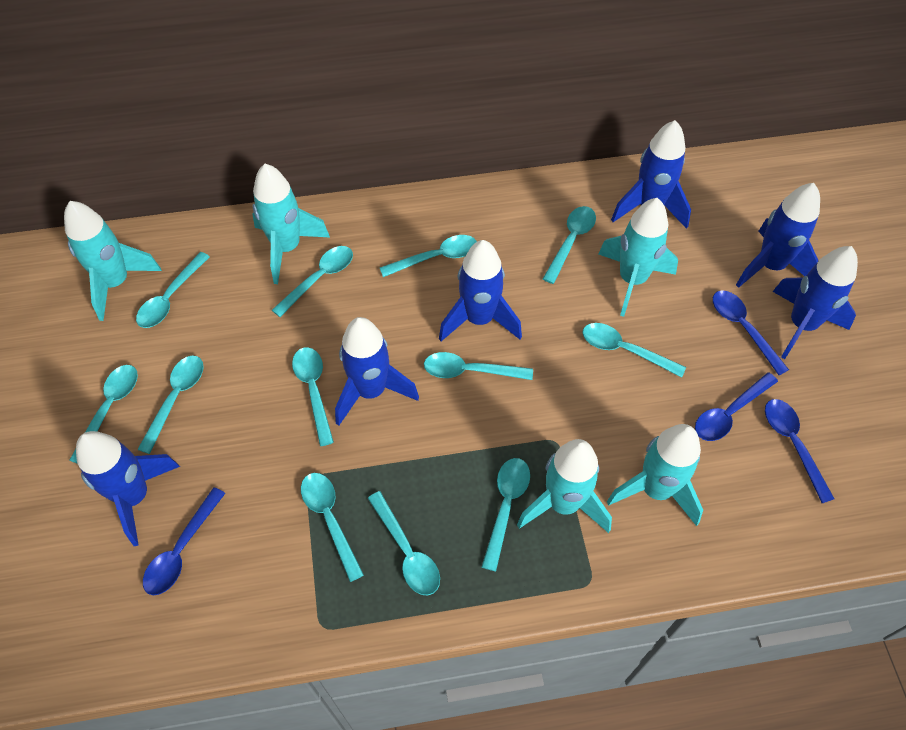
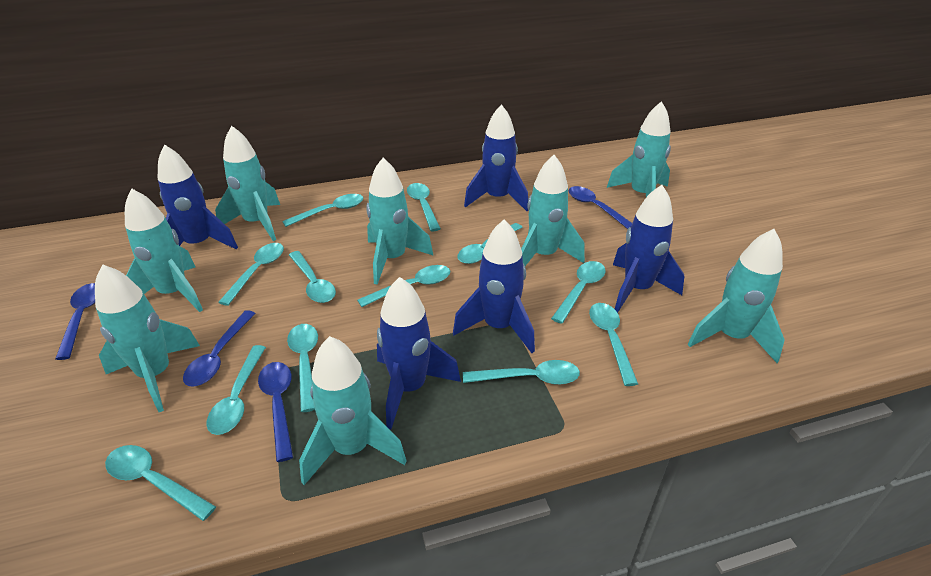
blue rocket: 6 -> 5
turquoise rocket: 5 -> 8

